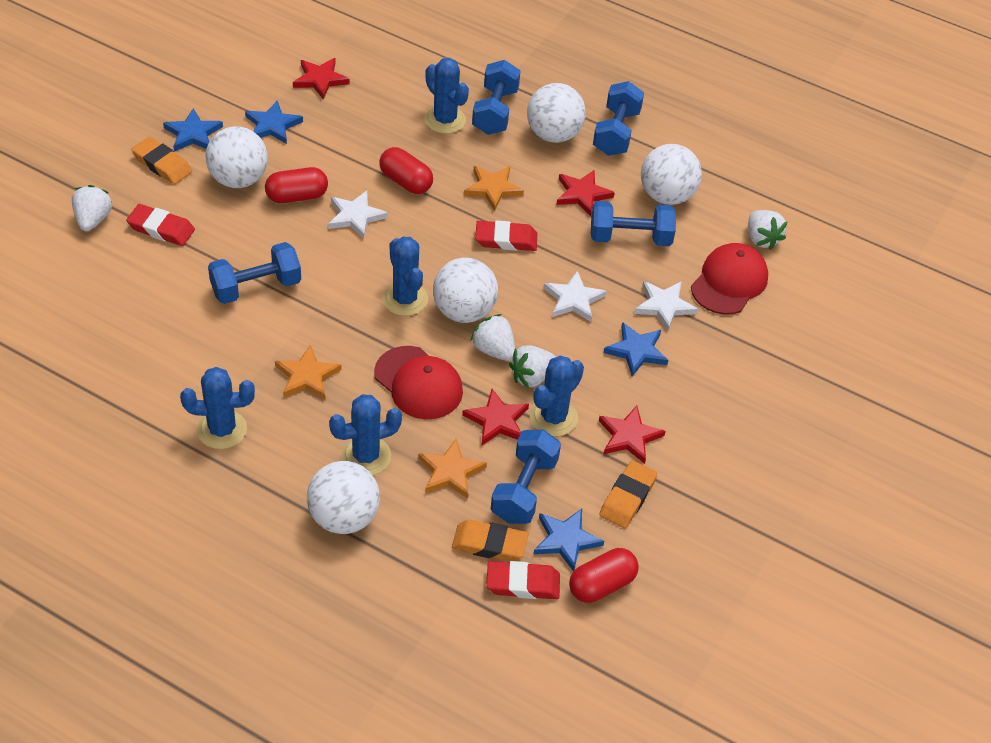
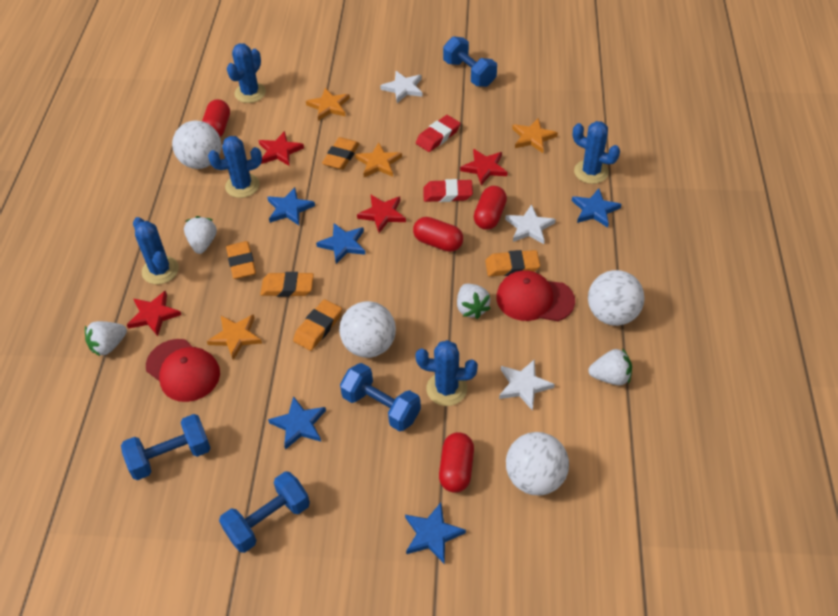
blue dumbbell: 5 -> 4
blue star: 4 -> 5
orange eraser: 3 -> 5
orange star: 3 -> 4
red capsule: 3 -> 4
red eraser: 3 -> 2
white ball: 5 -> 4

